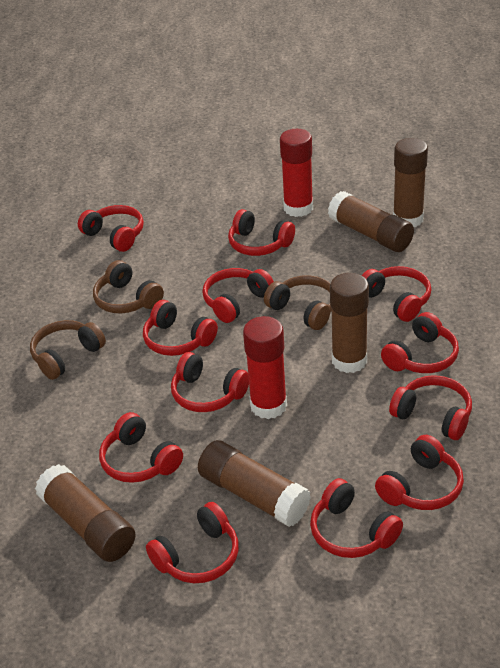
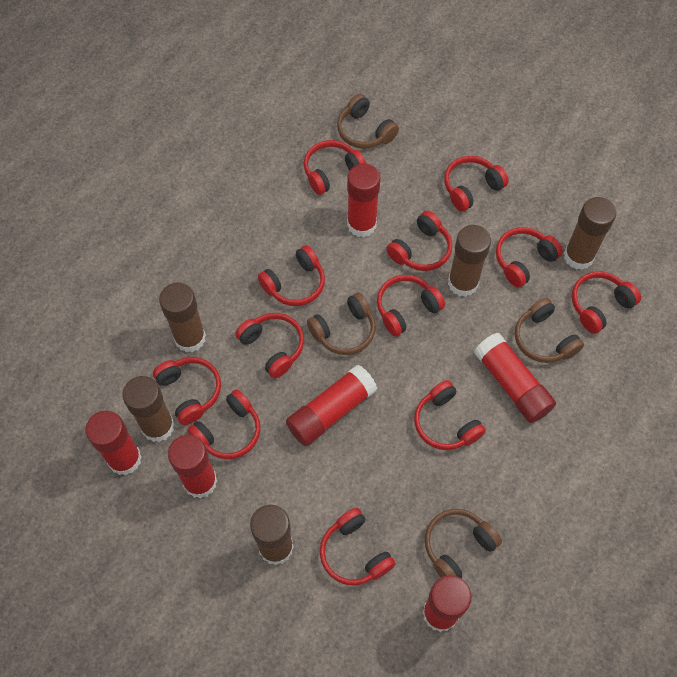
brown headphones: 3 -> 4
red glue stick: 2 -> 6

